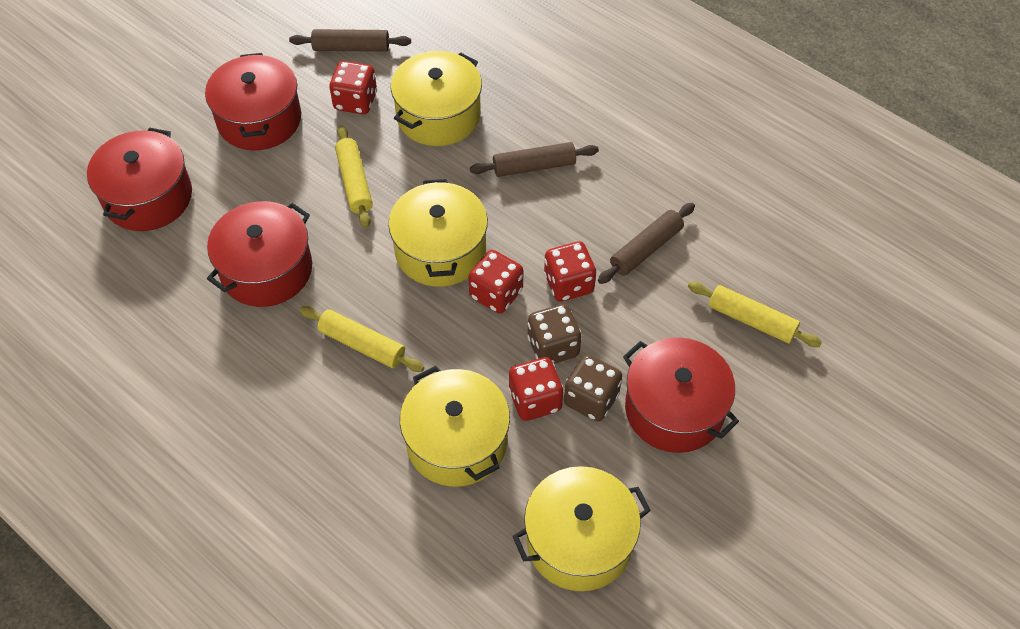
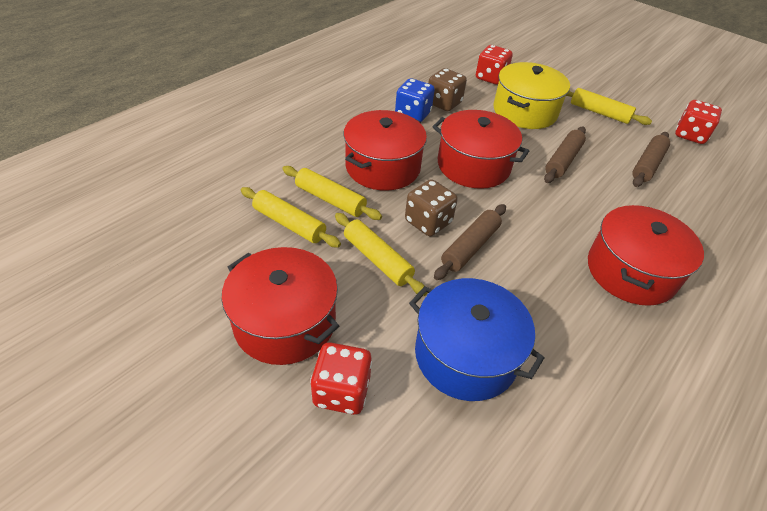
blue dice: 0 -> 1
blue pot: 0 -> 1
red dice: 4 -> 3
yellow pot: 4 -> 1
yellow rolling pin: 3 -> 4

